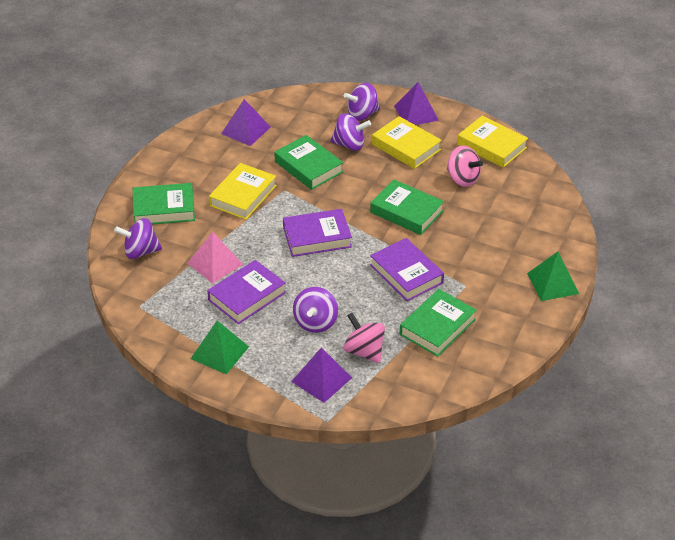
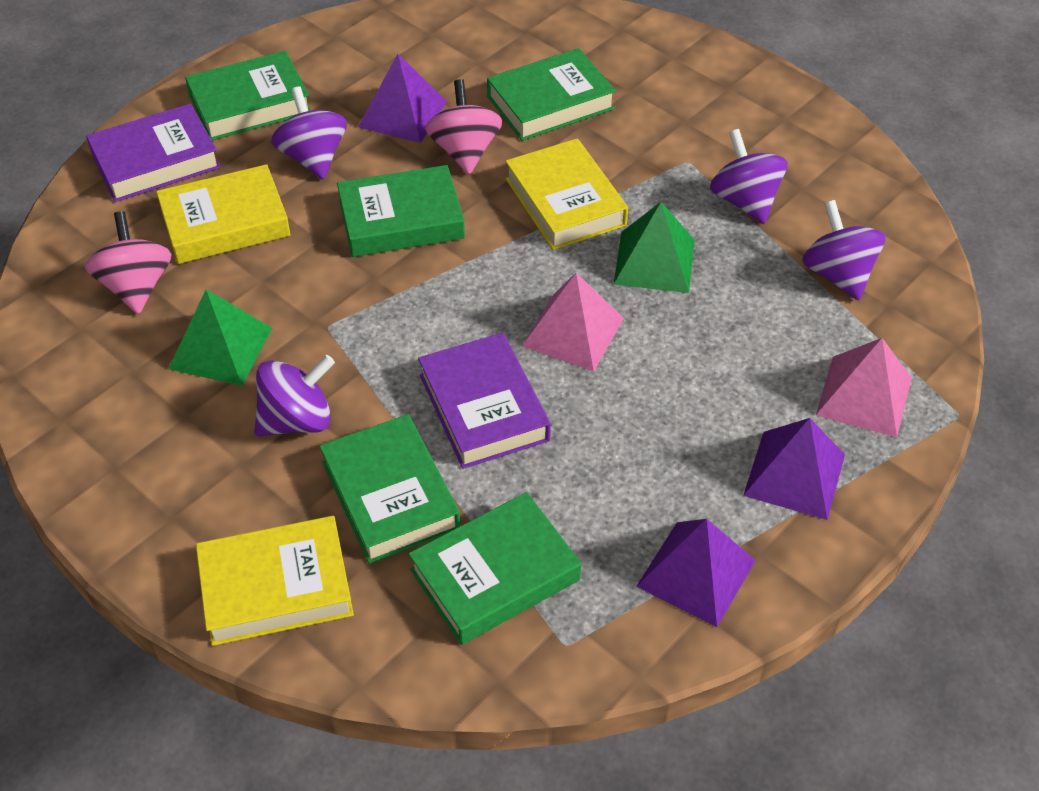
green book: 4 -> 5
pink pyramid: 1 -> 2
purple book: 3 -> 2

